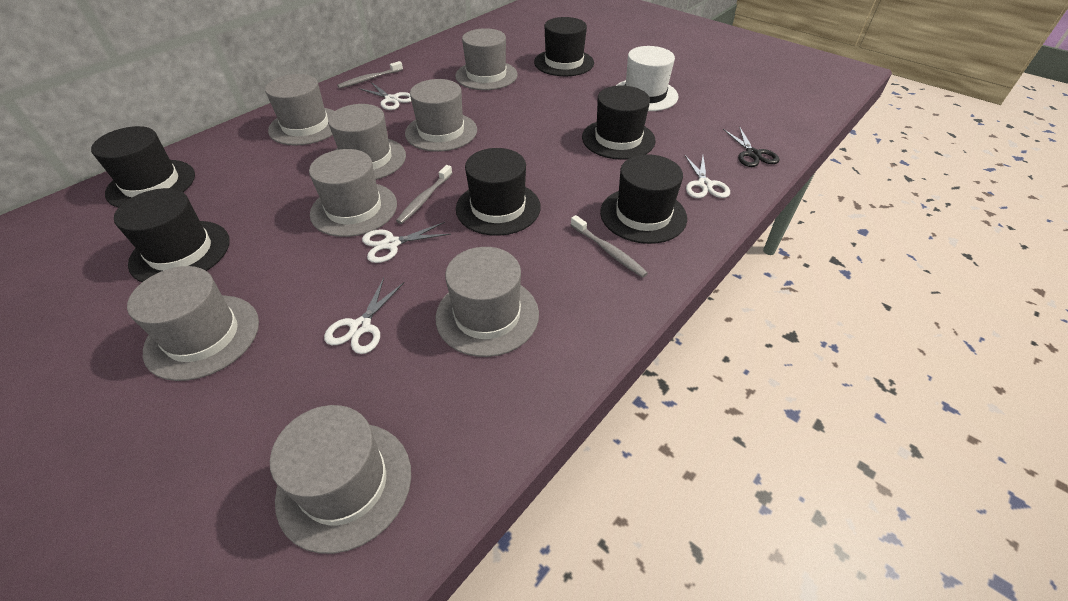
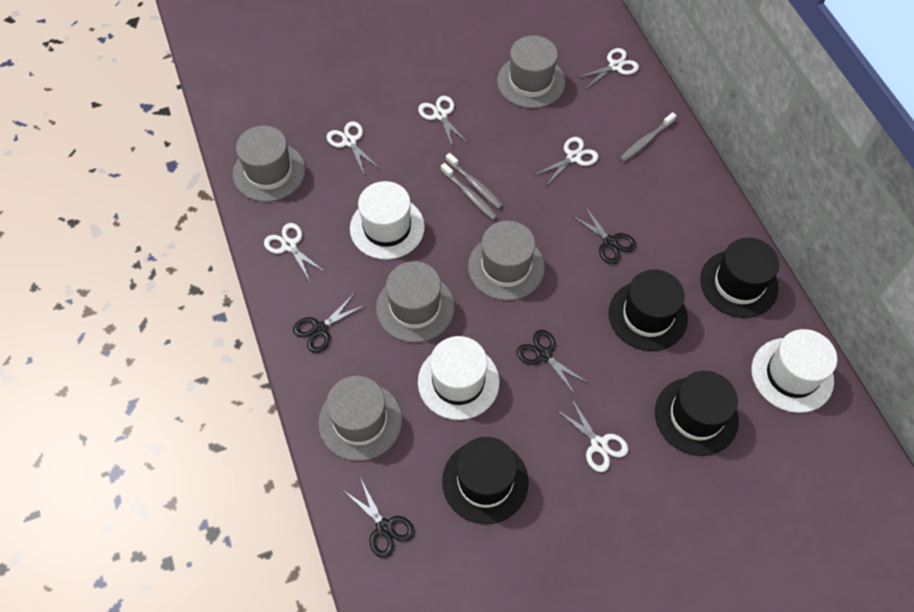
black hat: 6 -> 4
black scissors: 1 -> 4
grey hat: 8 -> 5
white hat: 1 -> 3
white scissors: 4 -> 6

